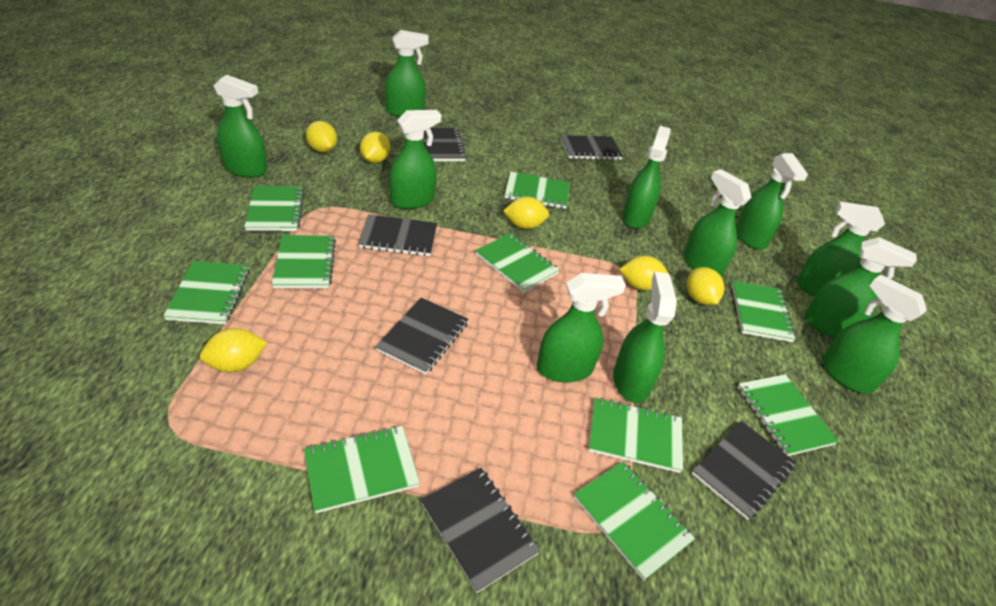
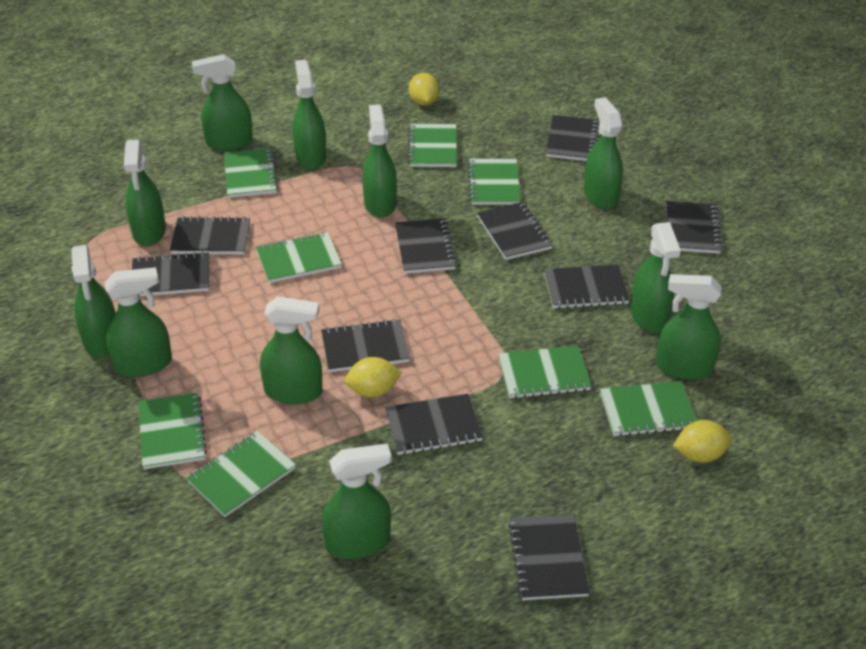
black notebook: 6 -> 10
green notebook: 10 -> 8
yellow lemon: 6 -> 3

